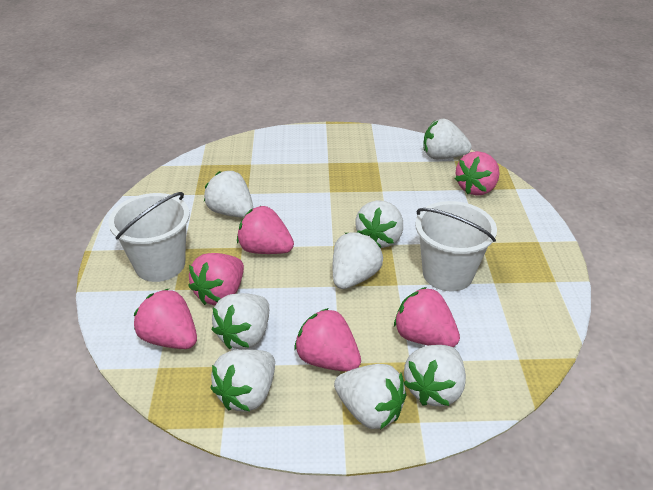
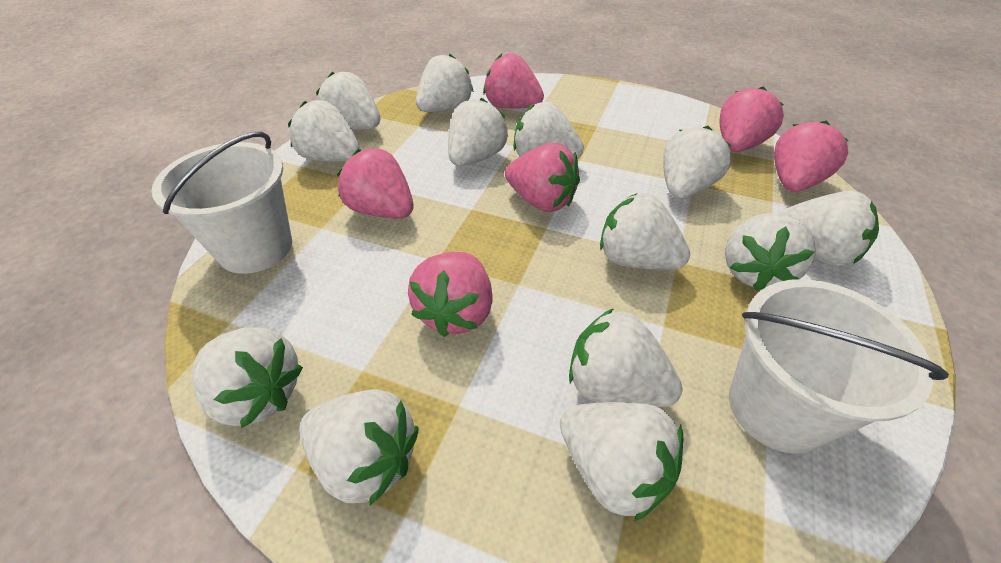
white strawberry: 8 -> 13

